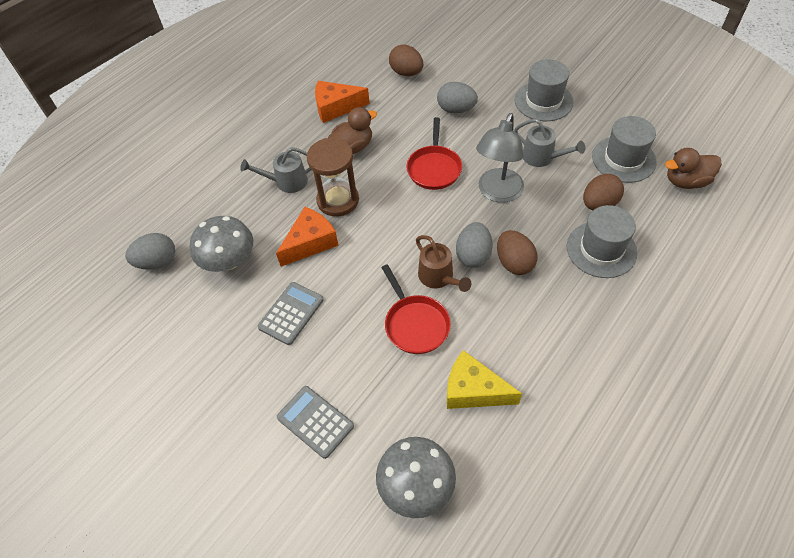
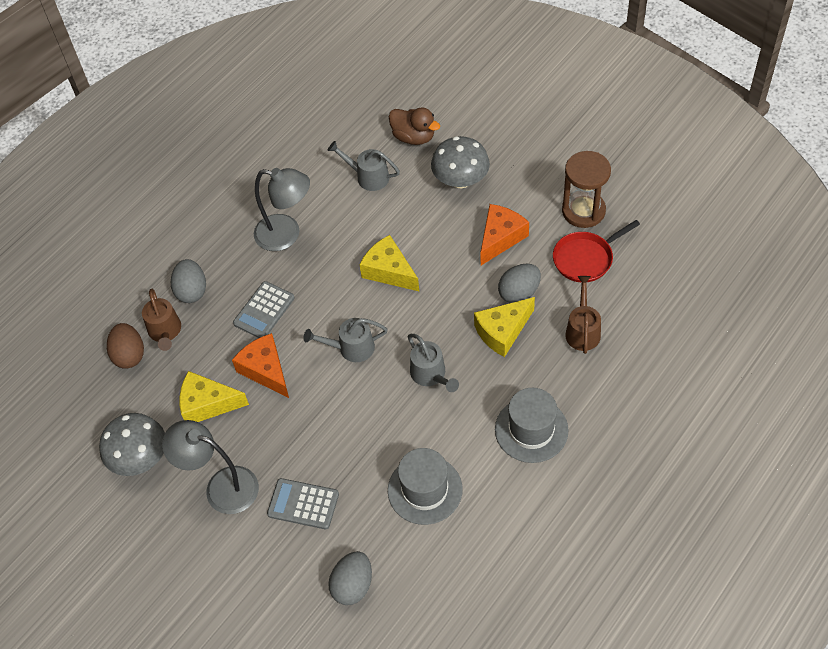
brown duck: 2 -> 1
brown egg: 3 -> 1
brown watering can: 1 -> 2
grey hat: 3 -> 2
grey lamp: 1 -> 2
grey watering can: 2 -> 3
red pan: 2 -> 1
yellow cheese: 1 -> 3

